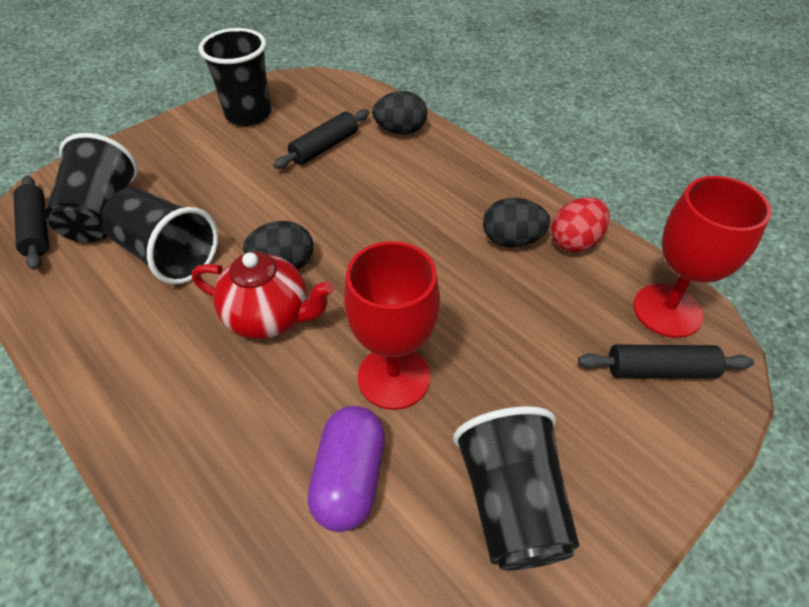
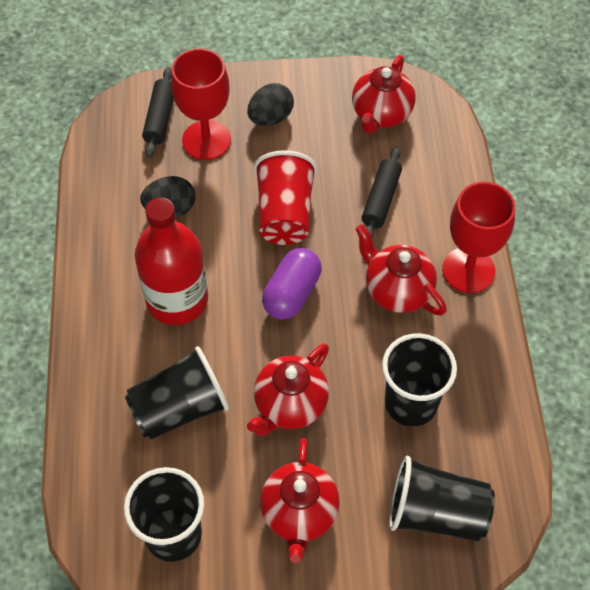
black egg: 3 -> 2
black rolling pin: 3 -> 2
red bottle: 0 -> 1
red cup: 0 -> 1
red egg: 1 -> 0
red teapot: 1 -> 4

